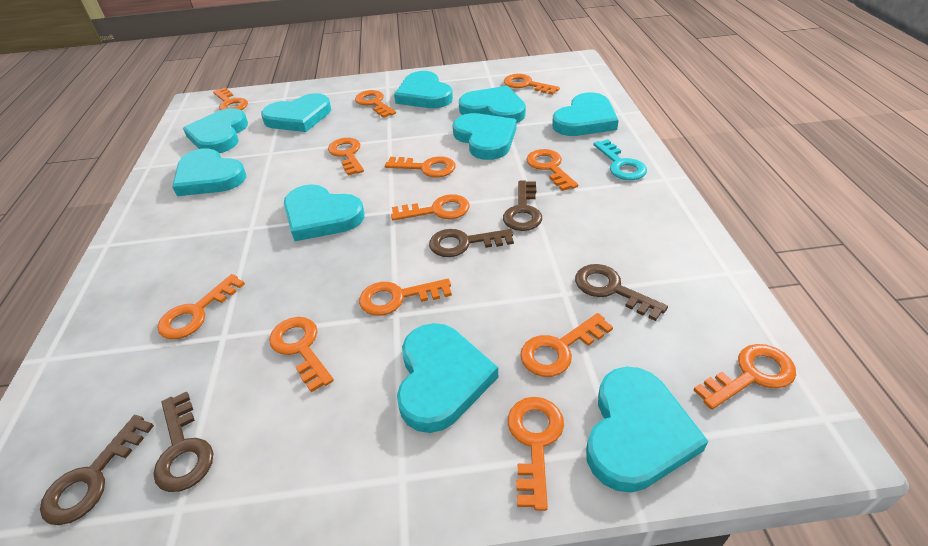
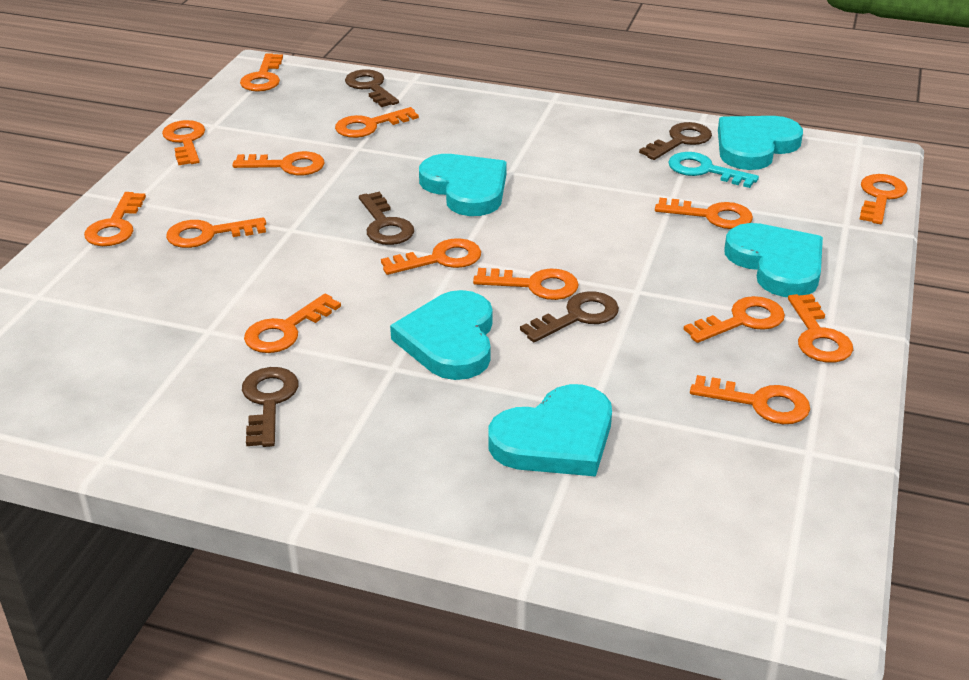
orange key: 13 -> 14
turquoise heart: 10 -> 5

